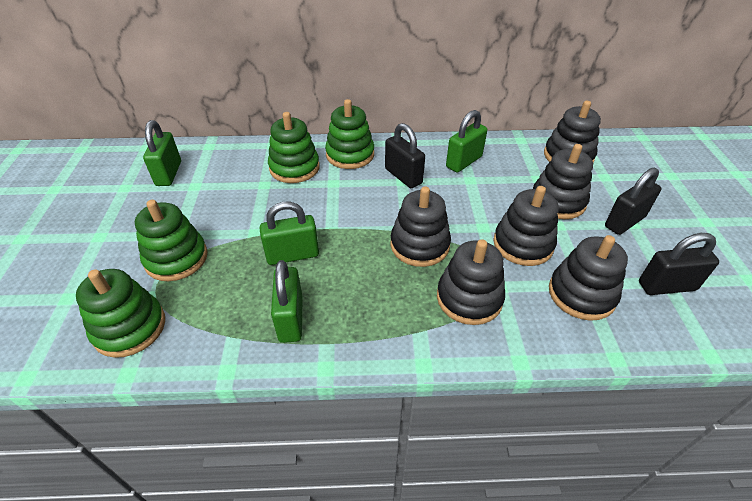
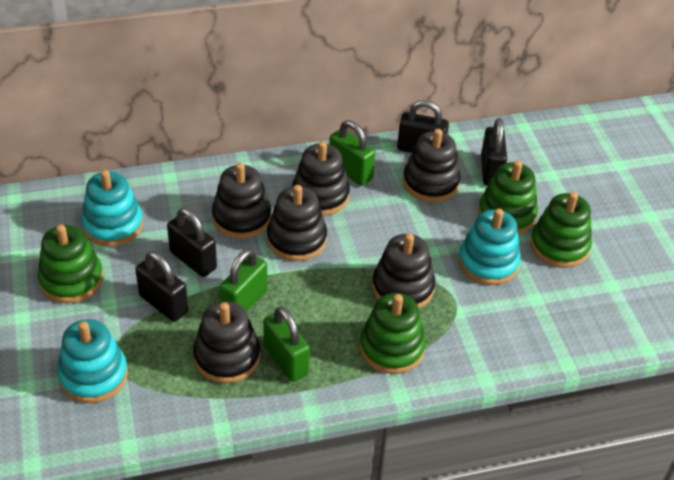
black padlock: 3 -> 4
green padlock: 4 -> 3
turquoise stacking toy: 0 -> 3

